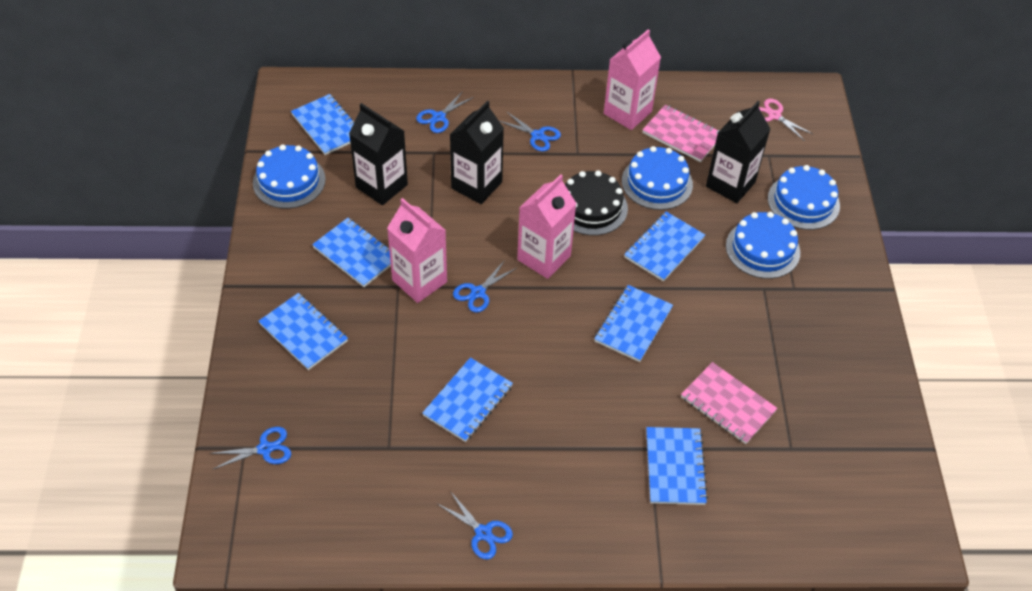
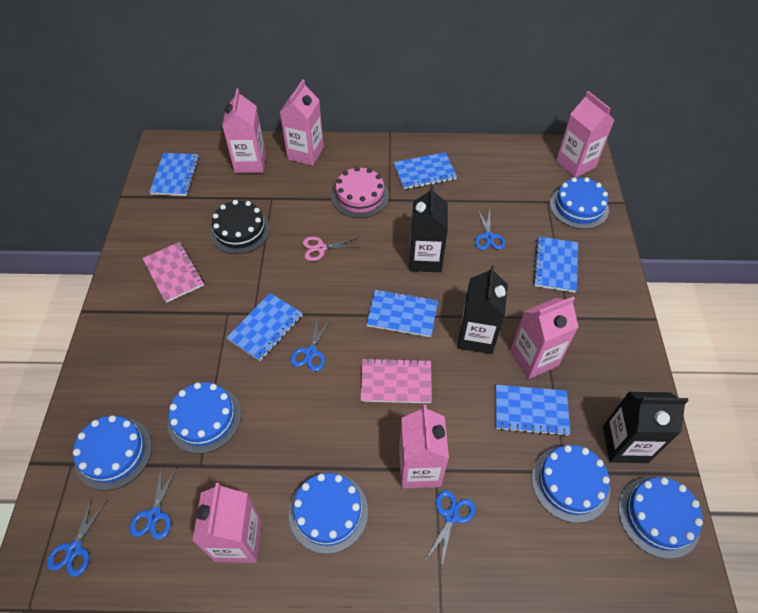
blue cake: 4 -> 6
blue notebook: 7 -> 6
pink cake: 0 -> 1
pink carton: 3 -> 6

